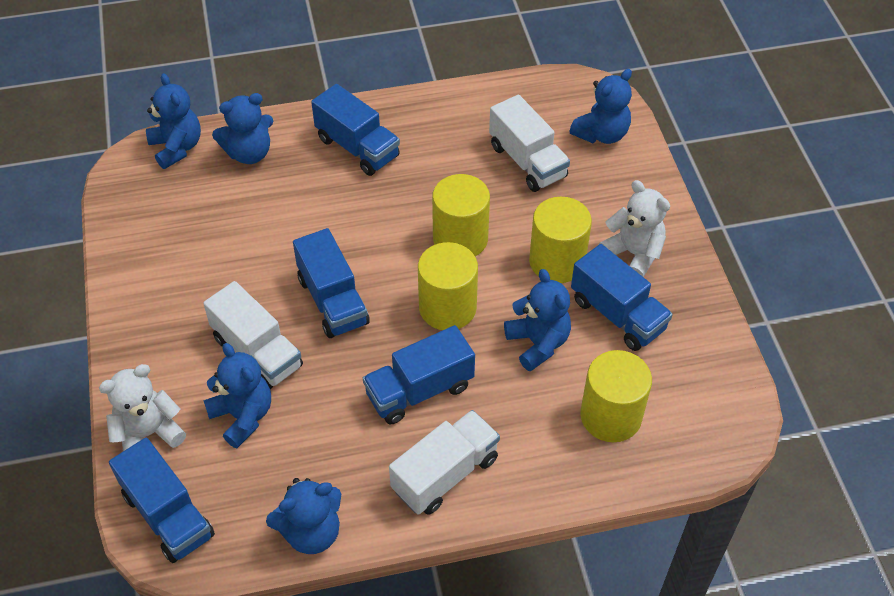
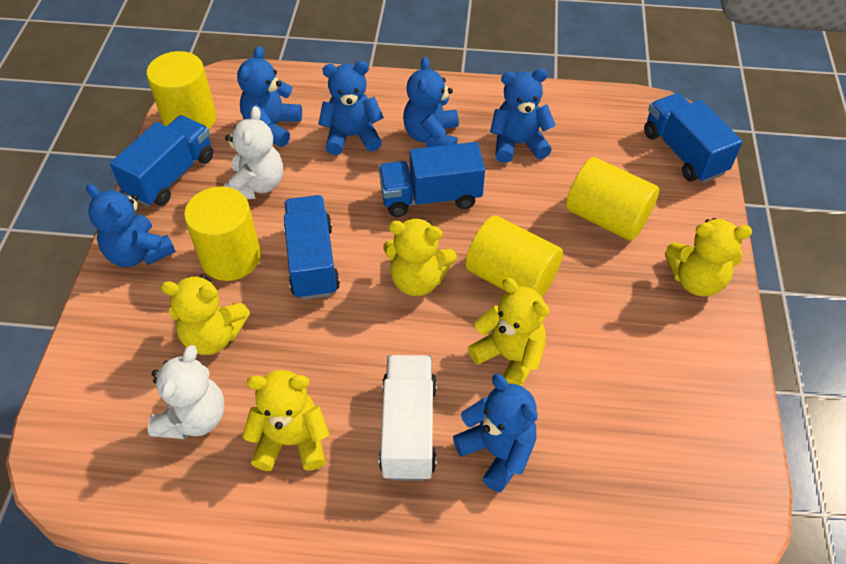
blue truck: 5 -> 4
white truck: 3 -> 1
yellow teddy bear: 0 -> 5

